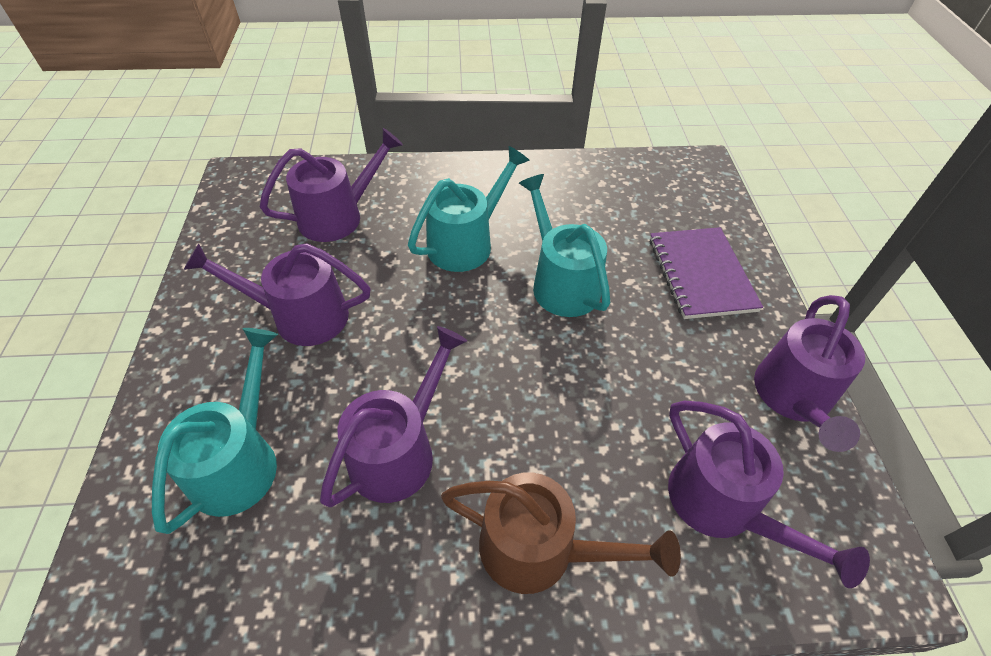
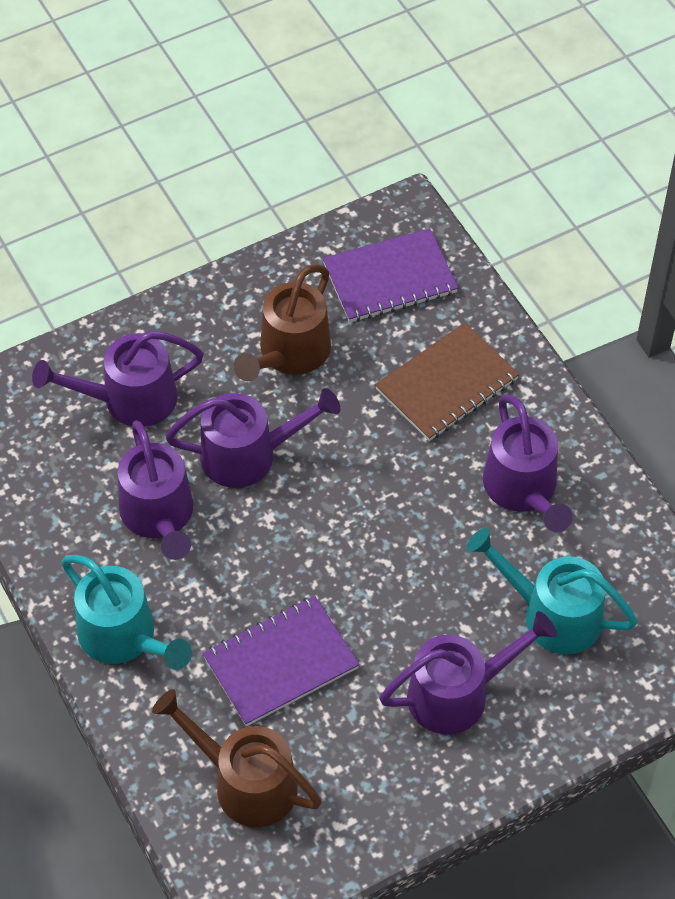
brown notebook: 0 -> 1
brown watering can: 1 -> 2
purple notebook: 1 -> 2
turquoise watering can: 3 -> 2

